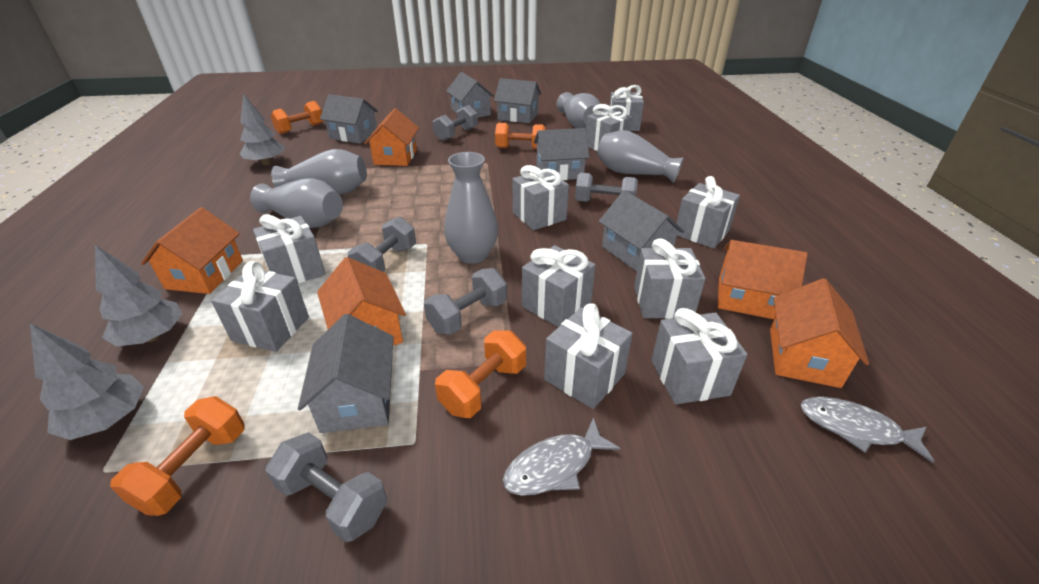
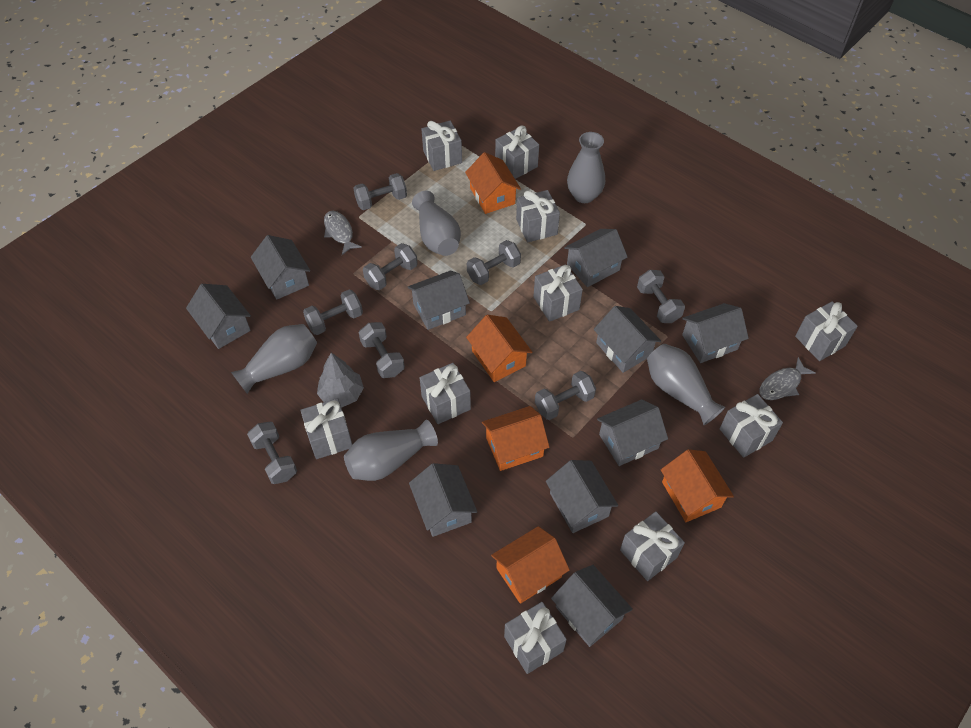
grey dumbbell: 5 -> 8
grey house: 6 -> 10
grey tree: 3 -> 1
orange dumbbell: 4 -> 0

